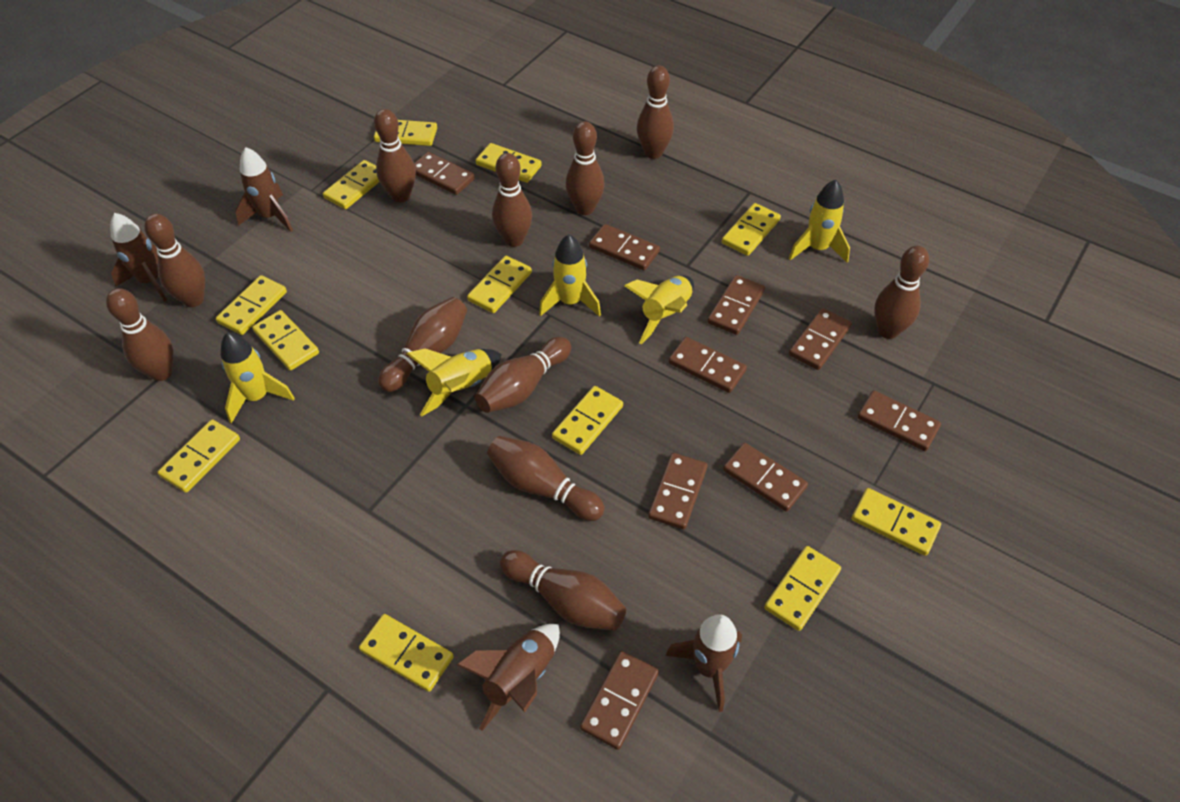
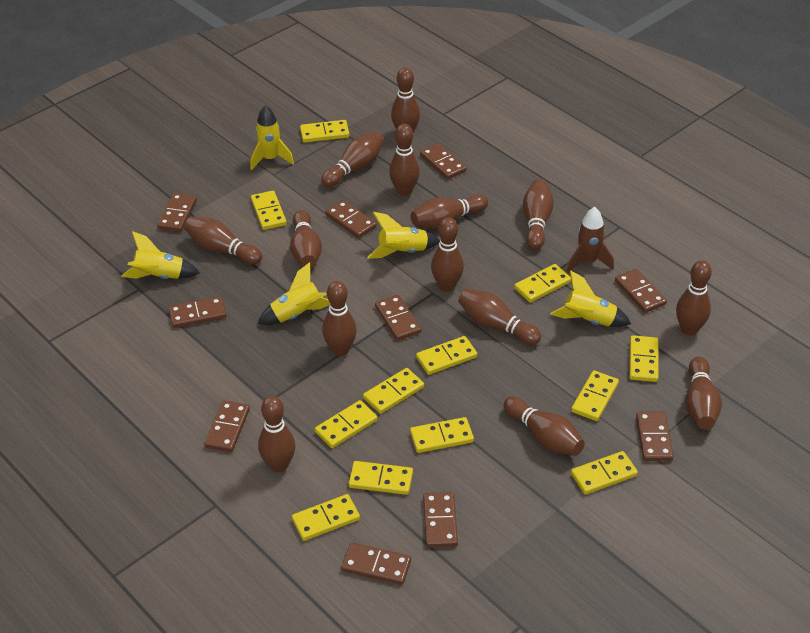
brown bowling pin: 11 -> 14
brown domino: 9 -> 10
brown rocket: 4 -> 1

